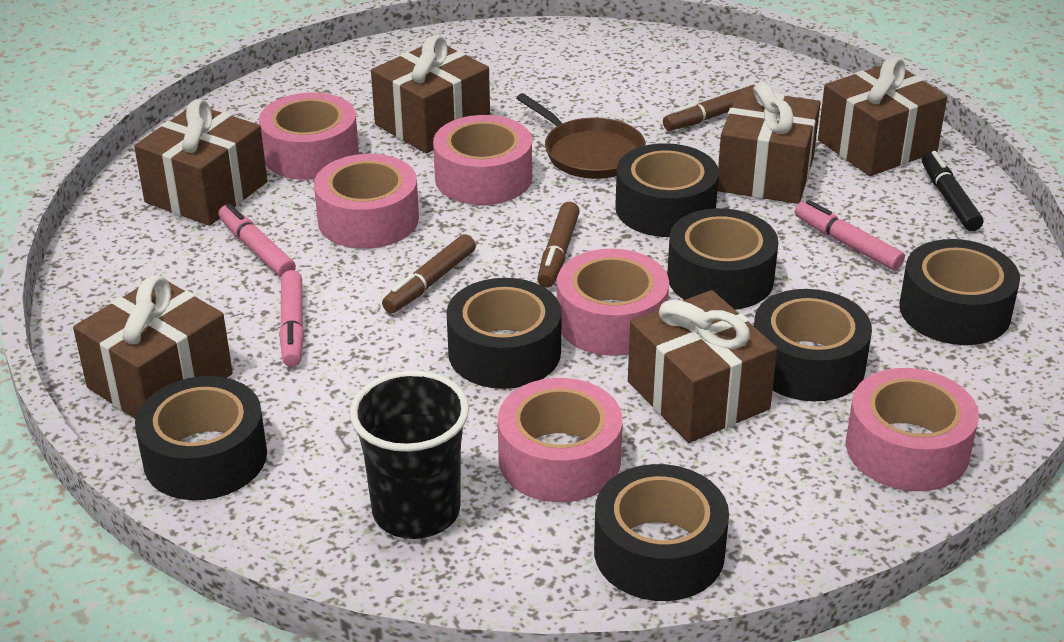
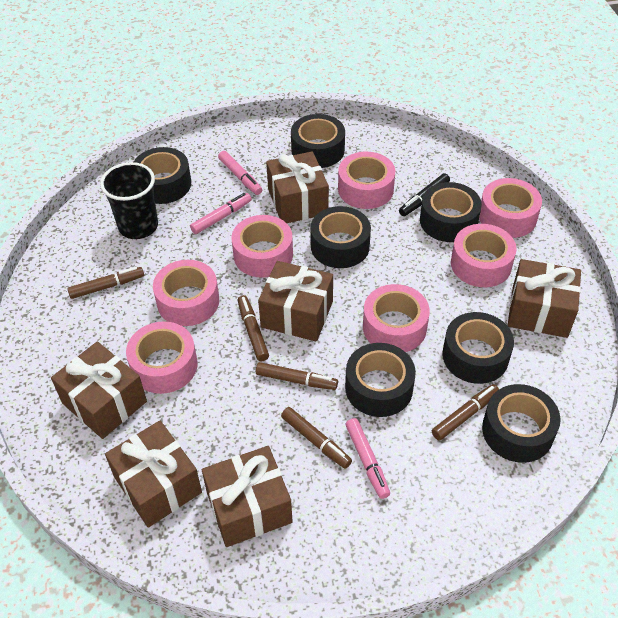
brown marker: 3 -> 5
brown pan: 1 -> 0
pink tape: 6 -> 7

